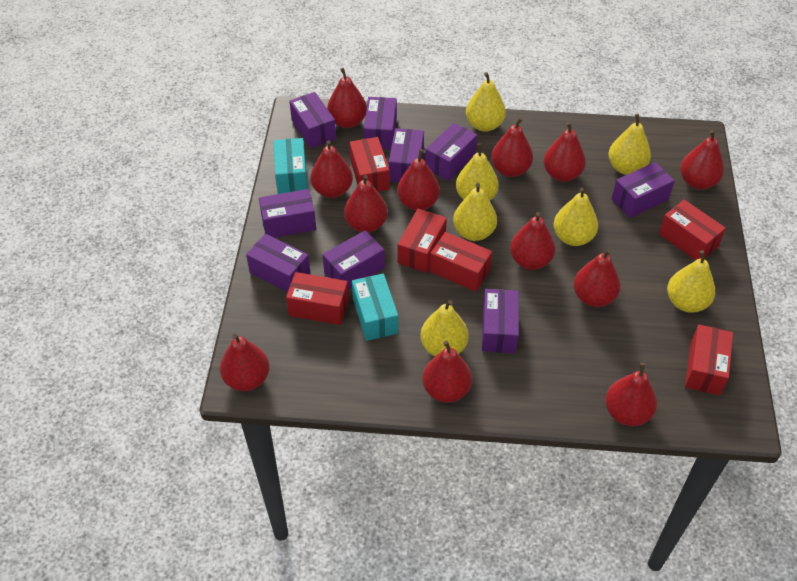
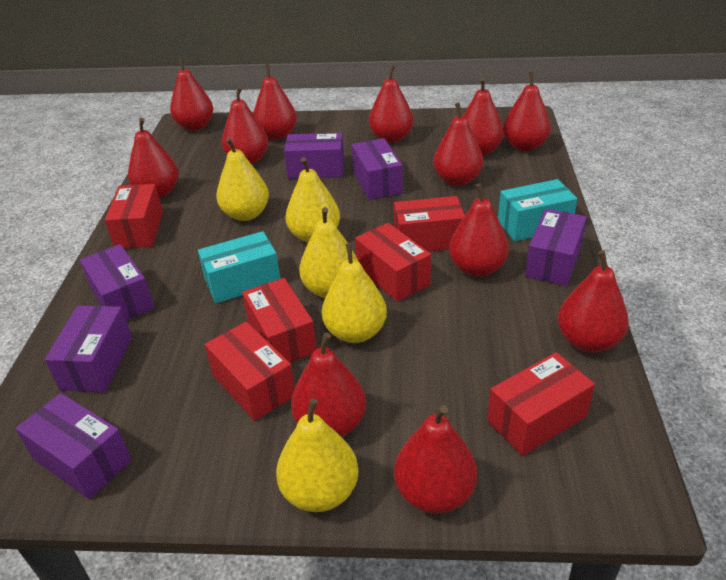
purple box: 9 -> 6
yellow pear: 7 -> 5

